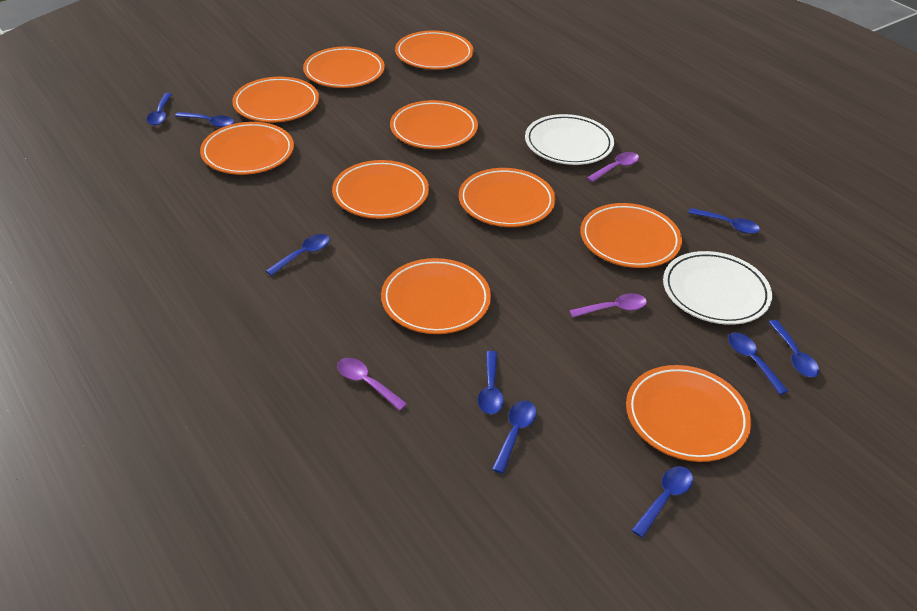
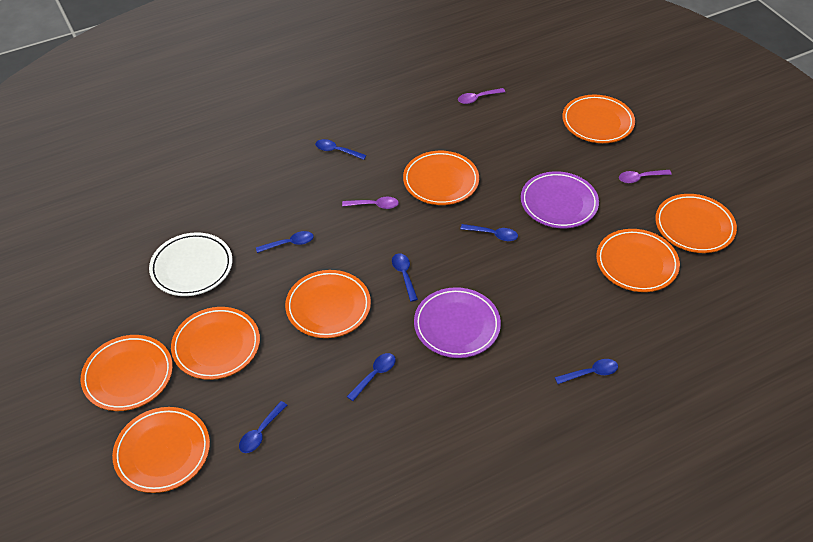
blue spoon: 9 -> 7
orange plate: 10 -> 8
purple plate: 0 -> 2
white plate: 2 -> 1

